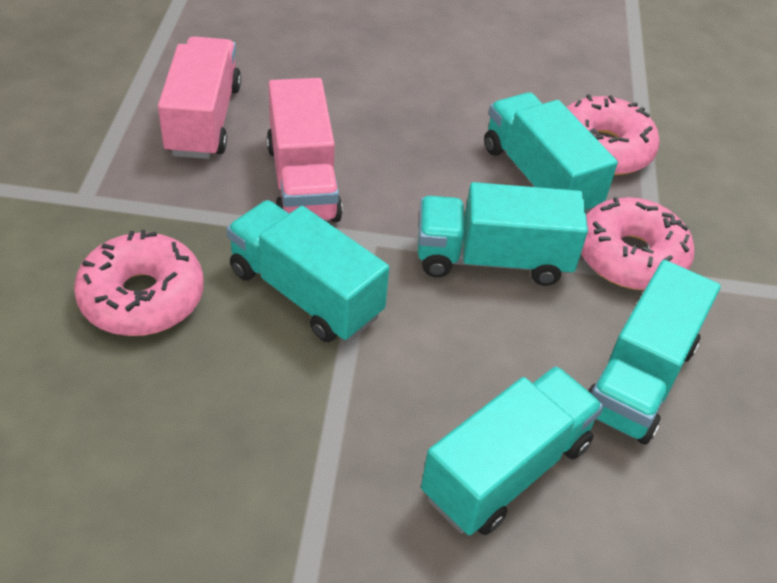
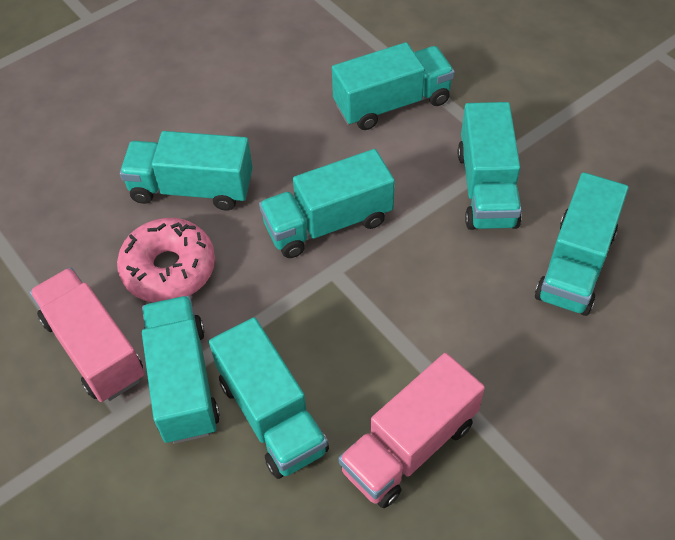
pink donut: 3 -> 1
turquoise truck: 5 -> 7

